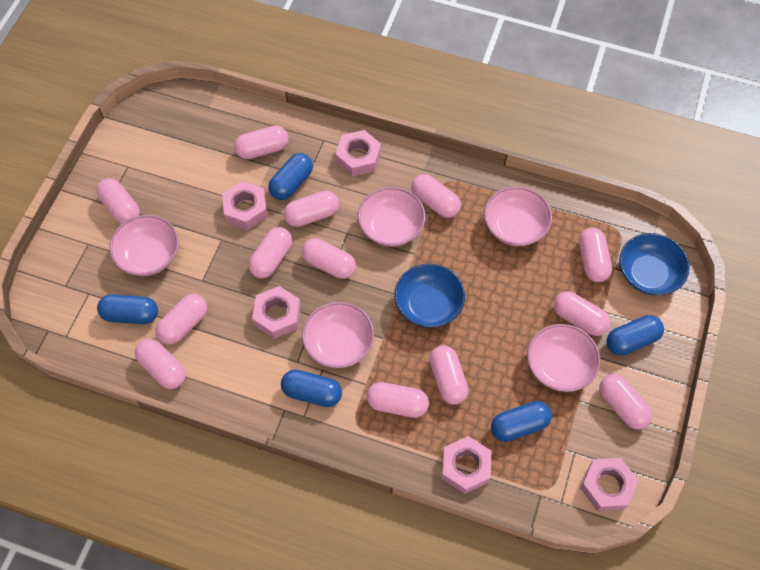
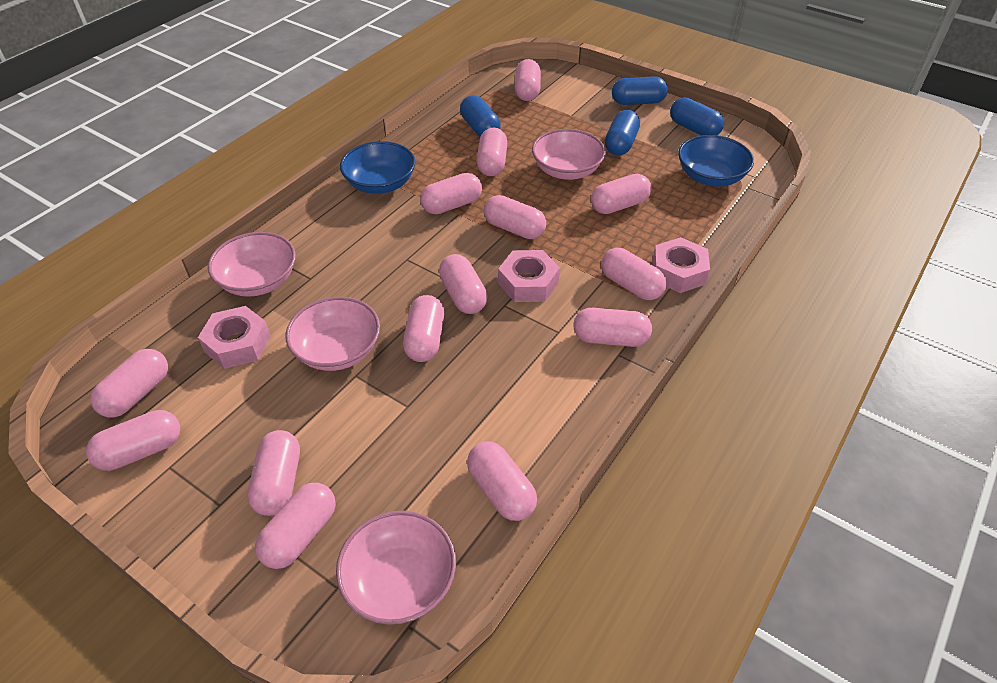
blue capsule: 5 -> 4
pink bowl: 5 -> 4
pink capsule: 13 -> 14
pink nut: 5 -> 3

